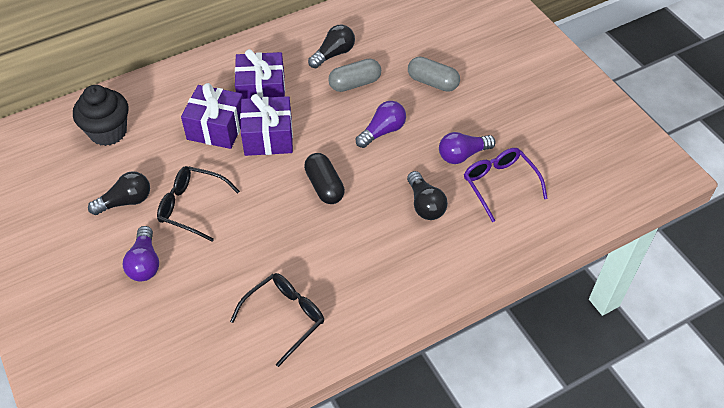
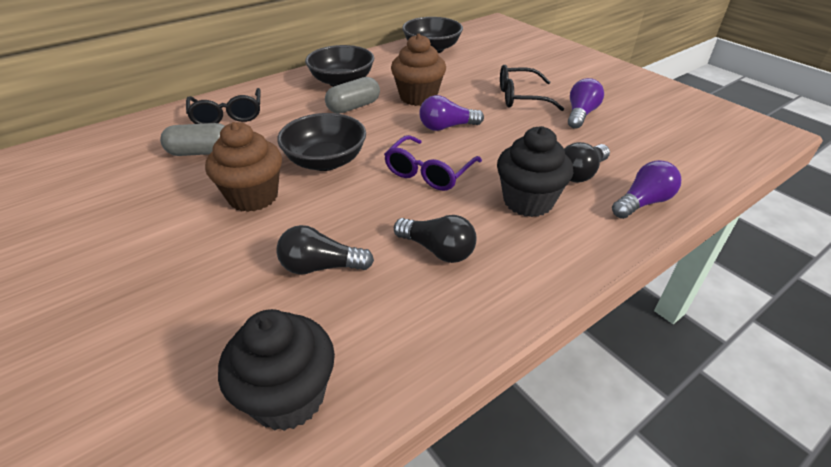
black bowl: 0 -> 3
black capsule: 1 -> 0
black cupcake: 1 -> 2
brown cupcake: 0 -> 2
purple gift: 3 -> 0

